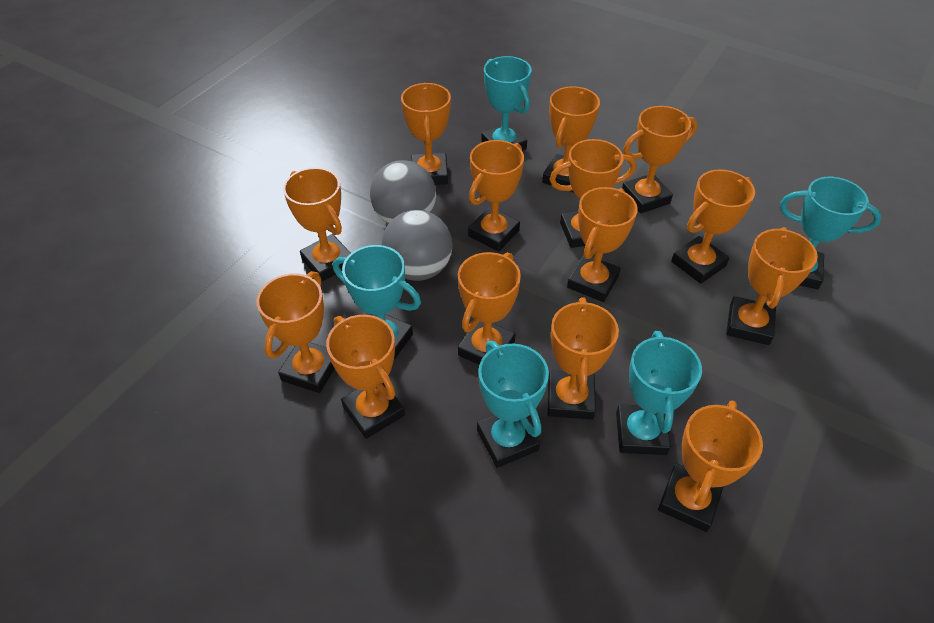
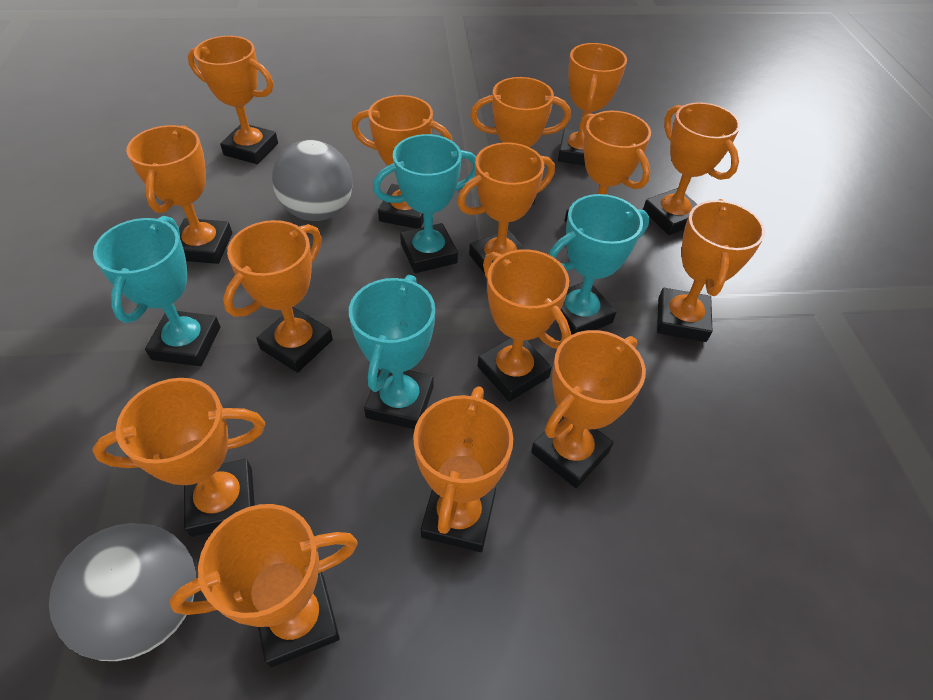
orange trophy: 14 -> 15
turquoise trophy: 5 -> 4

